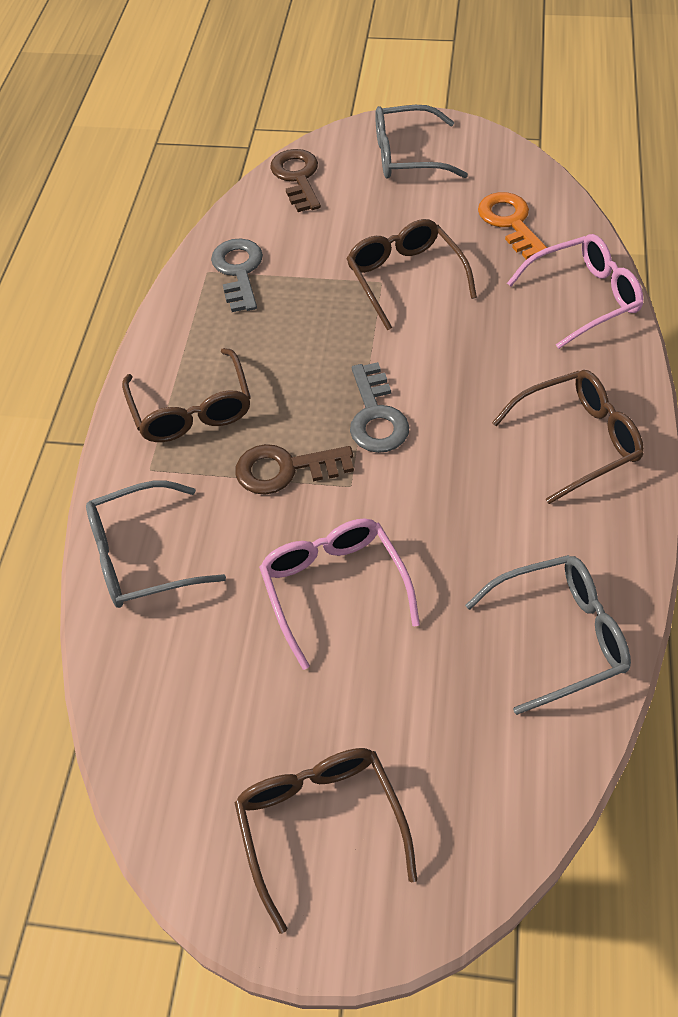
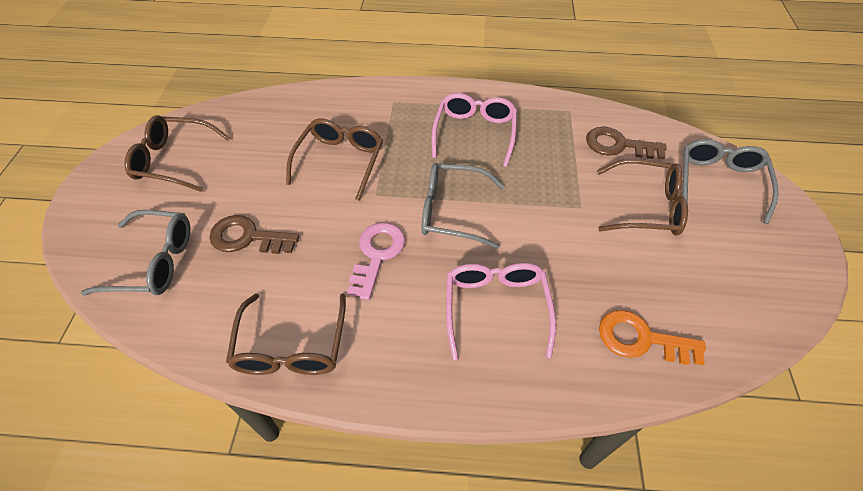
grey key: 2 -> 0
pink key: 0 -> 1

